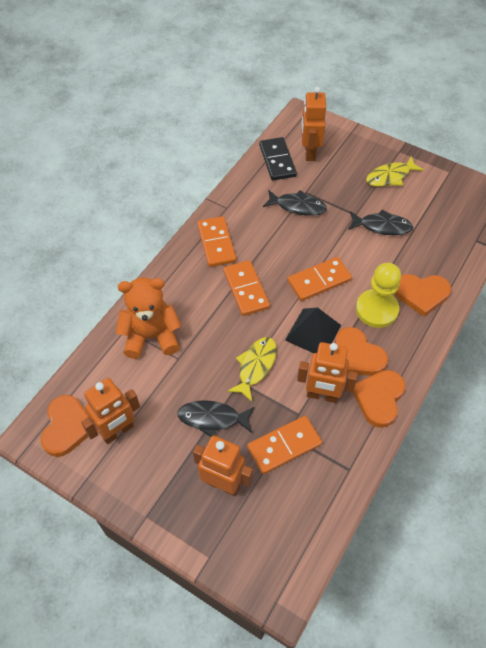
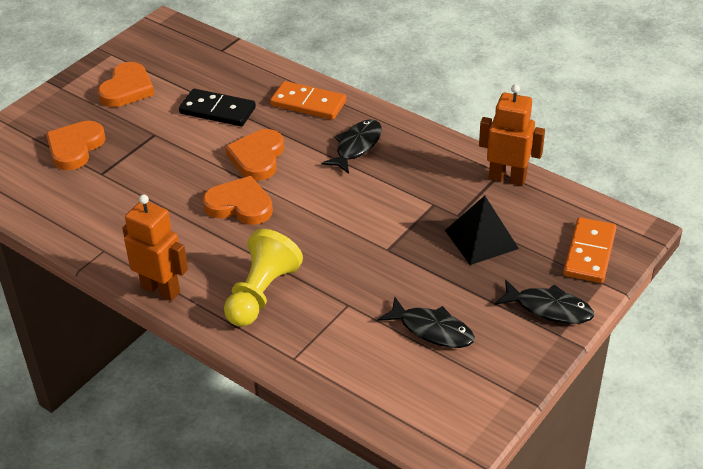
orange domino: 4 -> 2
orange robot: 4 -> 2
orange teddy bear: 1 -> 0
yellow fish: 2 -> 0

